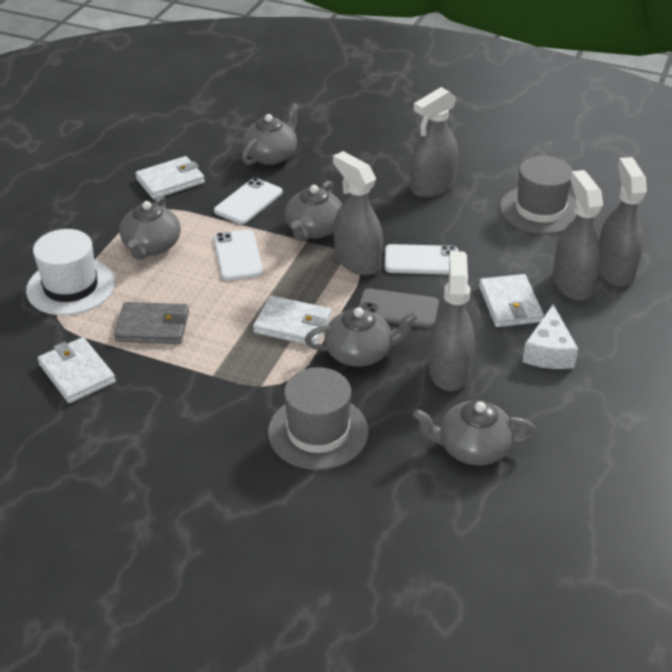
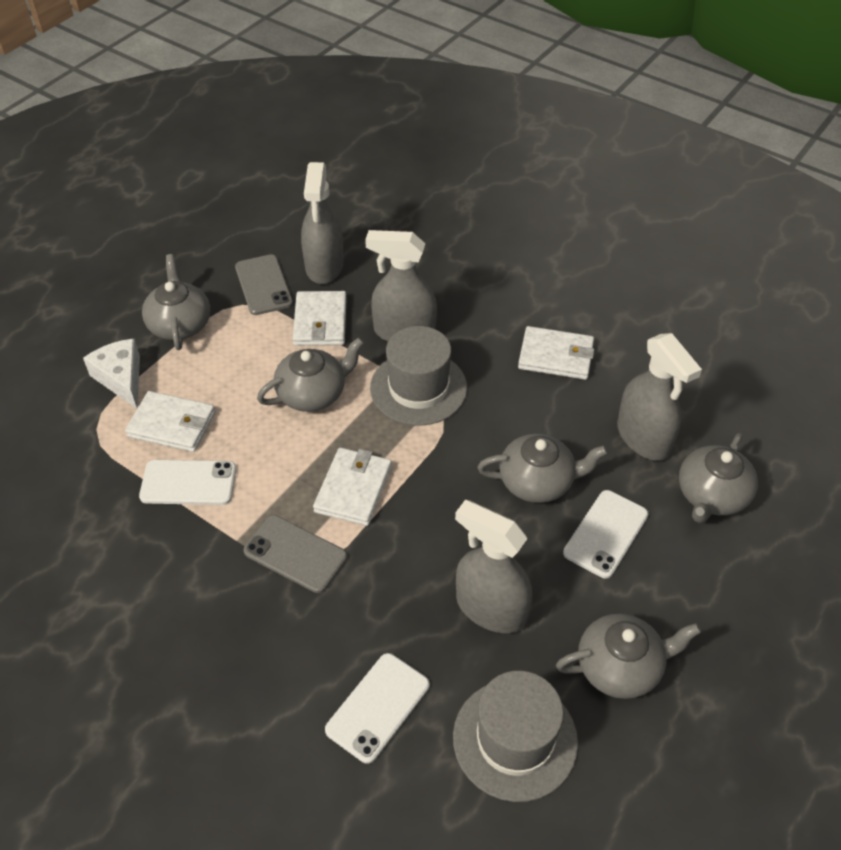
grey phone: 1 -> 2
grey spray bottle: 5 -> 4
grey wallet: 1 -> 0
white hat: 1 -> 0

